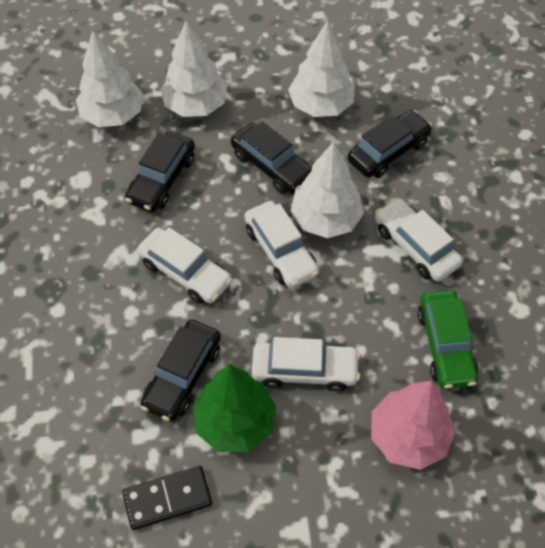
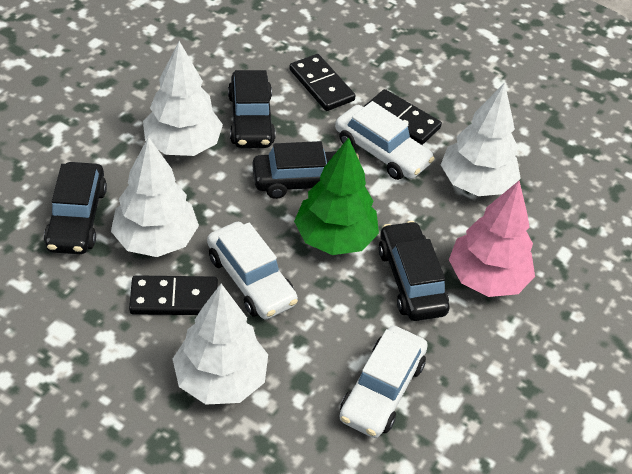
black domino: 1 -> 3
green car: 1 -> 0
white car: 4 -> 3

